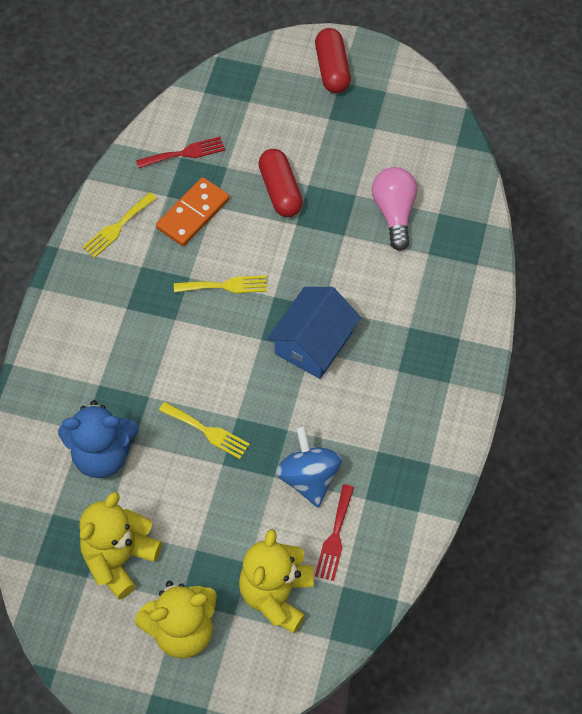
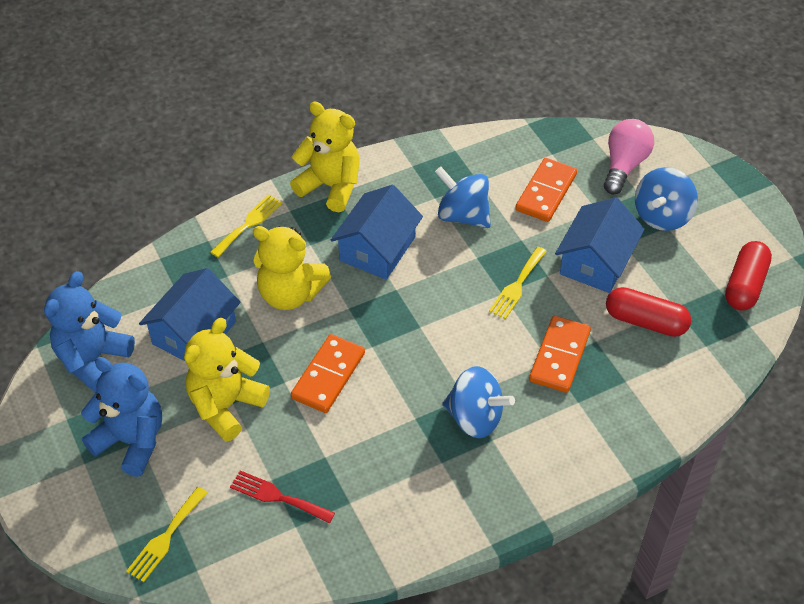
blue house: 1 -> 3
blue spinning top: 1 -> 3
blue teddy bear: 1 -> 2
orange domino: 1 -> 3
red fork: 2 -> 1

